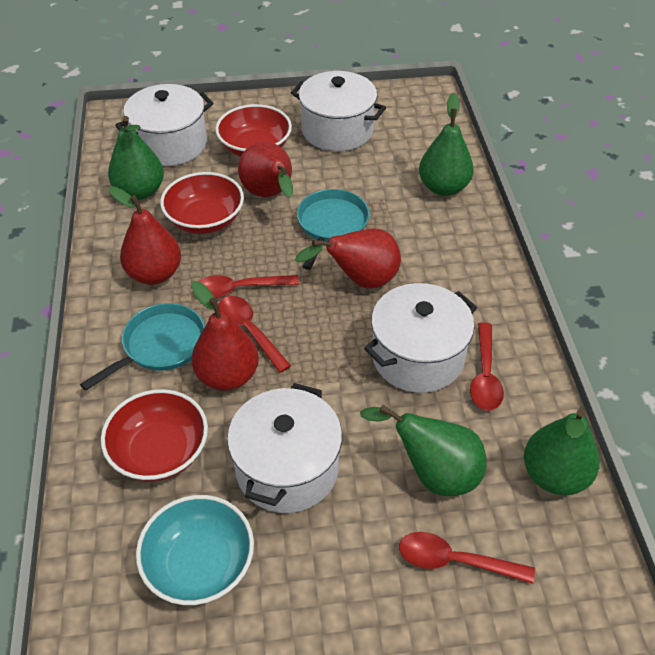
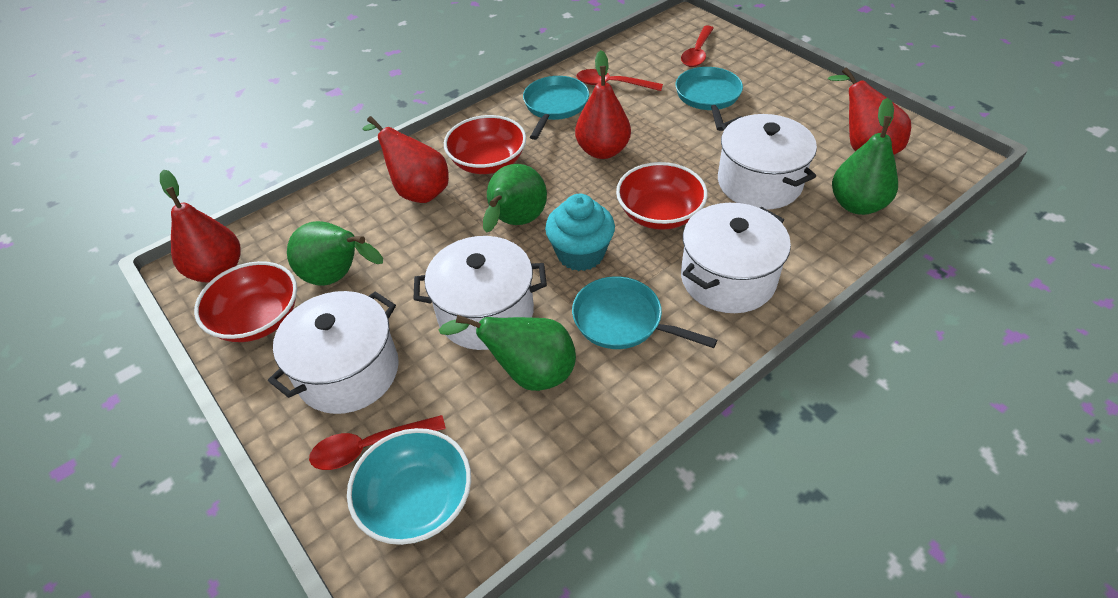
red spoon: 4 -> 3
turquoise cupcake: 0 -> 1
turquoise pan: 2 -> 3

